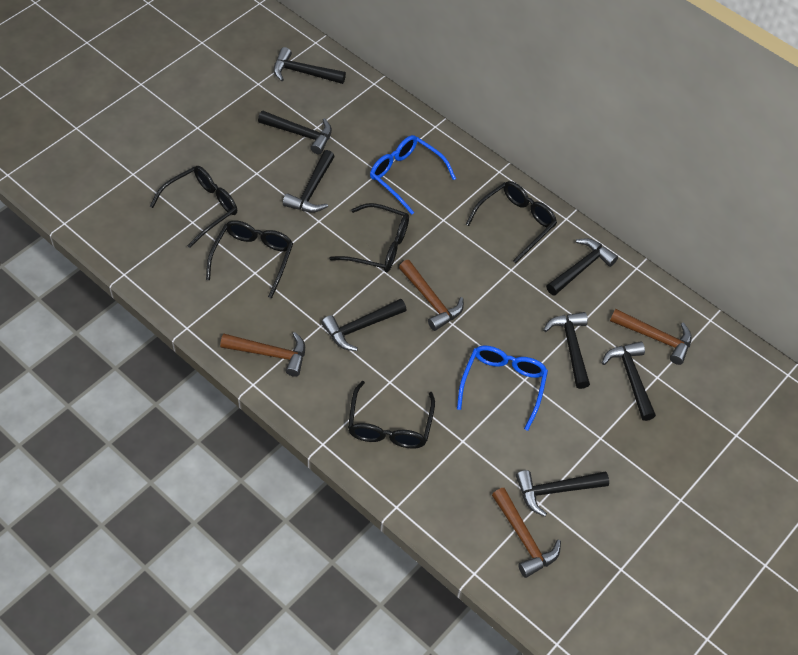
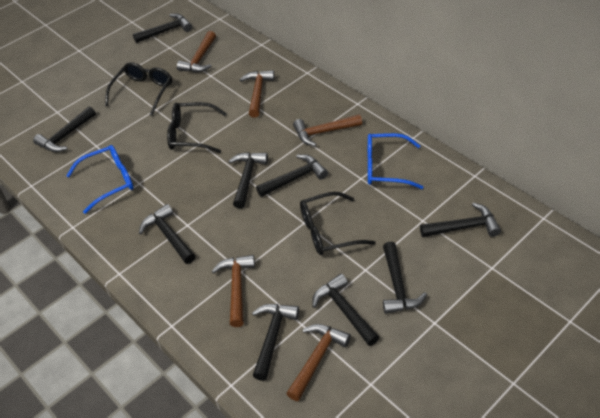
black glasses: 5 -> 3
black hammer: 8 -> 9
brown hammer: 4 -> 5

